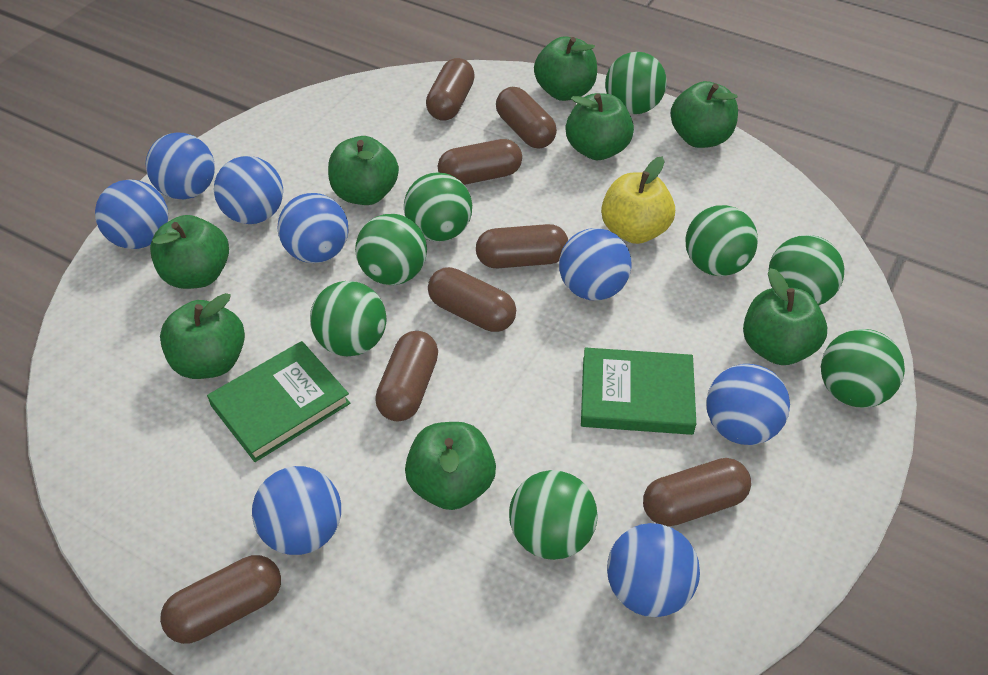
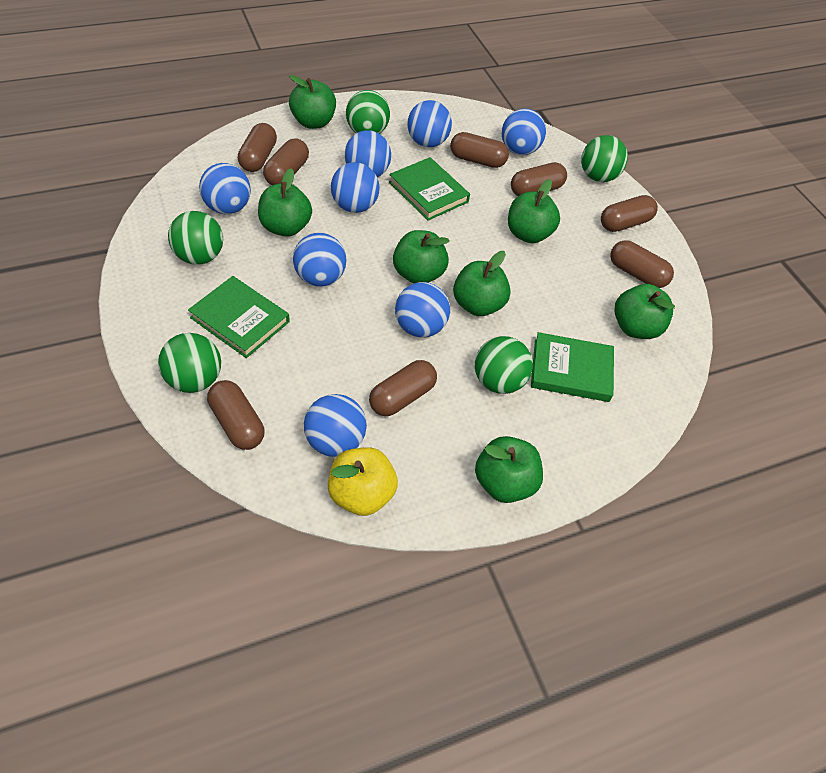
green apple: 8 -> 7
green ball: 8 -> 5
green book: 2 -> 3

